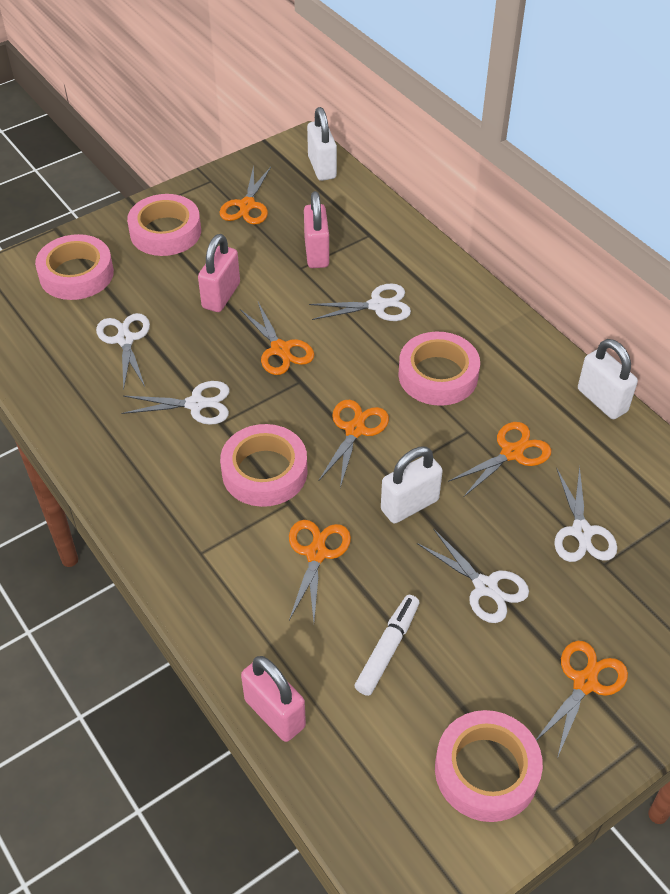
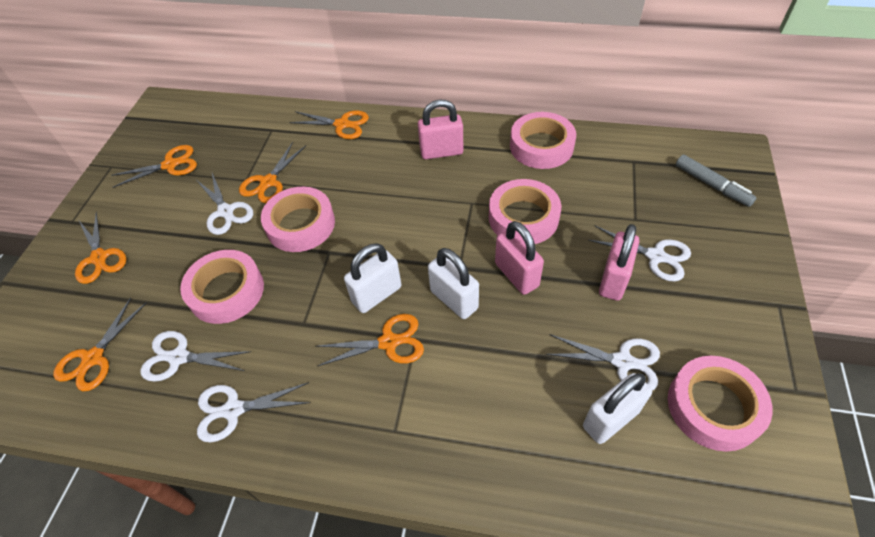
grey marker: 0 -> 1
white marker: 1 -> 0

